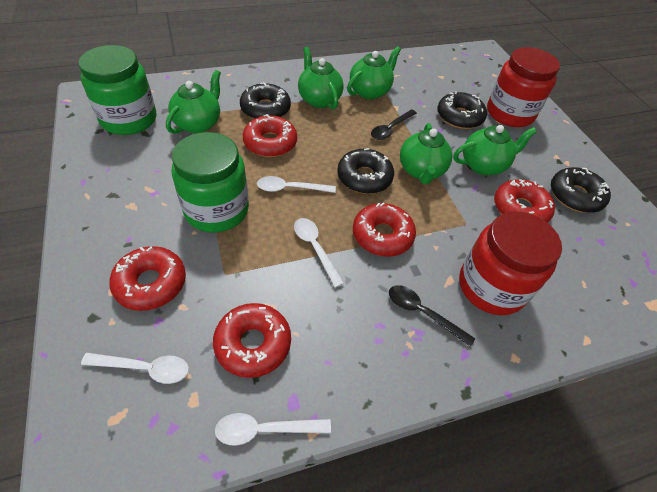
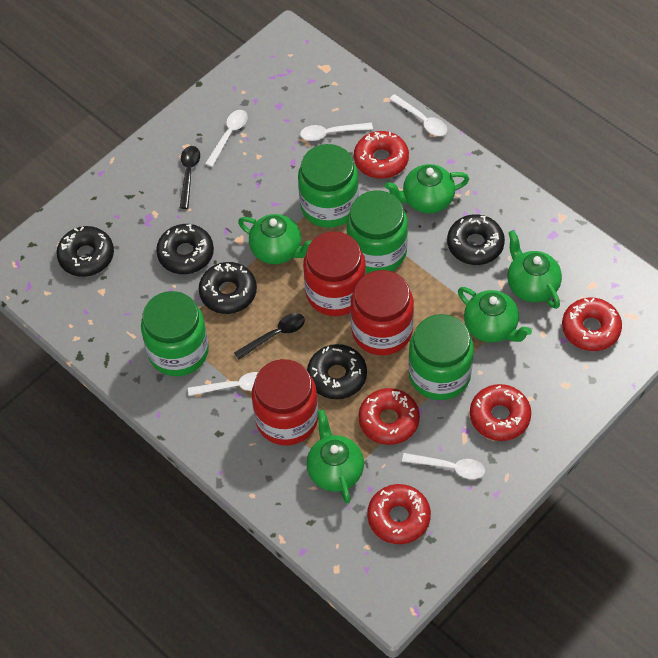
black donut: 4 -> 5
green jar: 2 -> 4
red jar: 2 -> 3
white spoon: 4 -> 5

